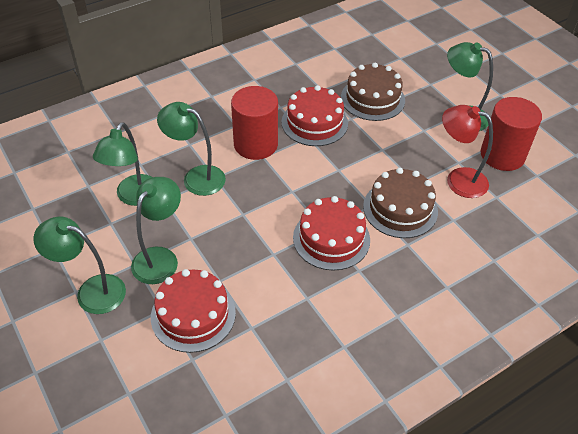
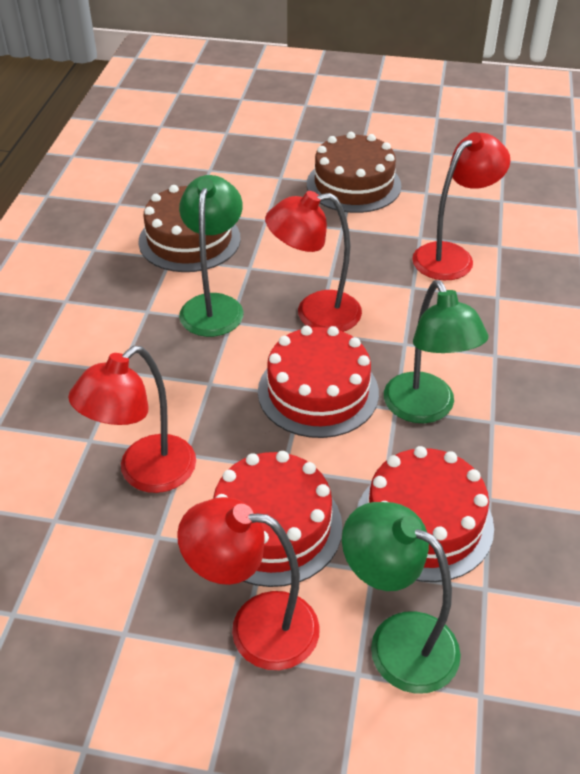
green lamp: 5 -> 3
red cylinder: 2 -> 0
red lamp: 1 -> 4

